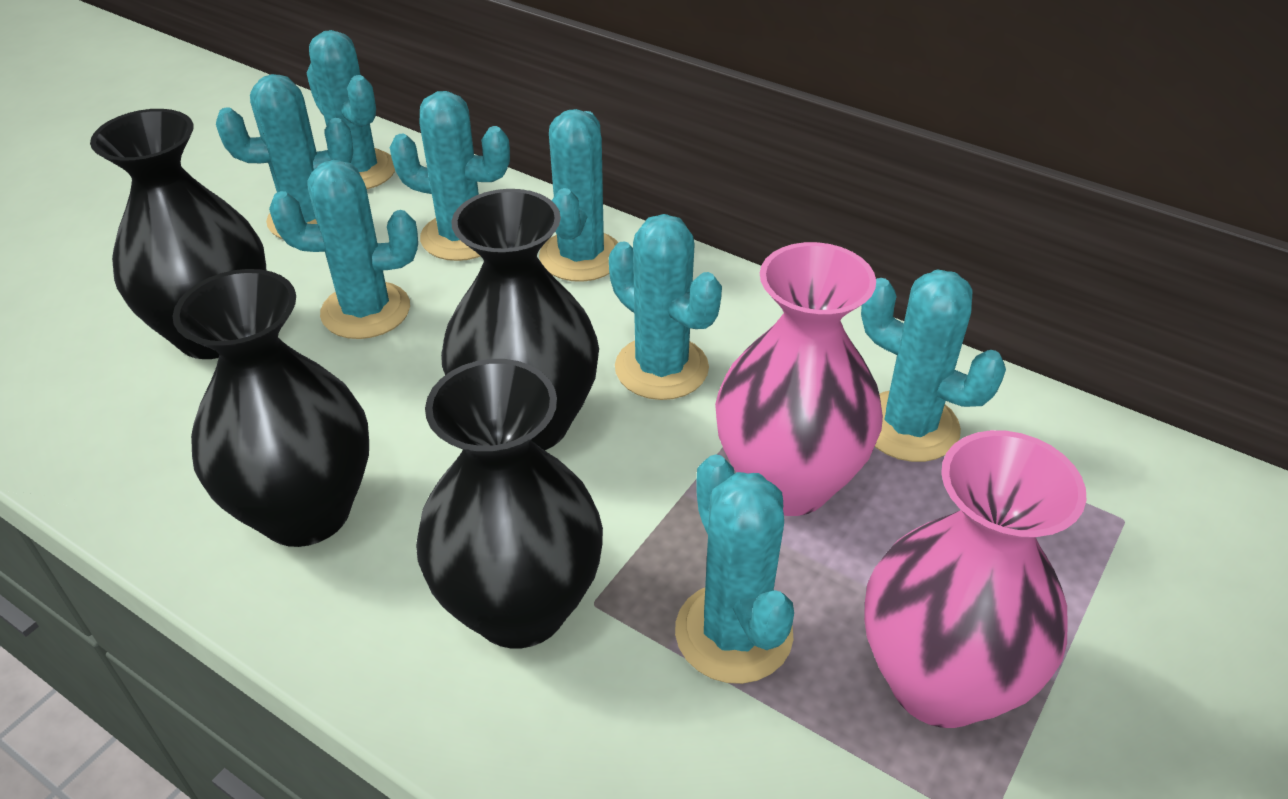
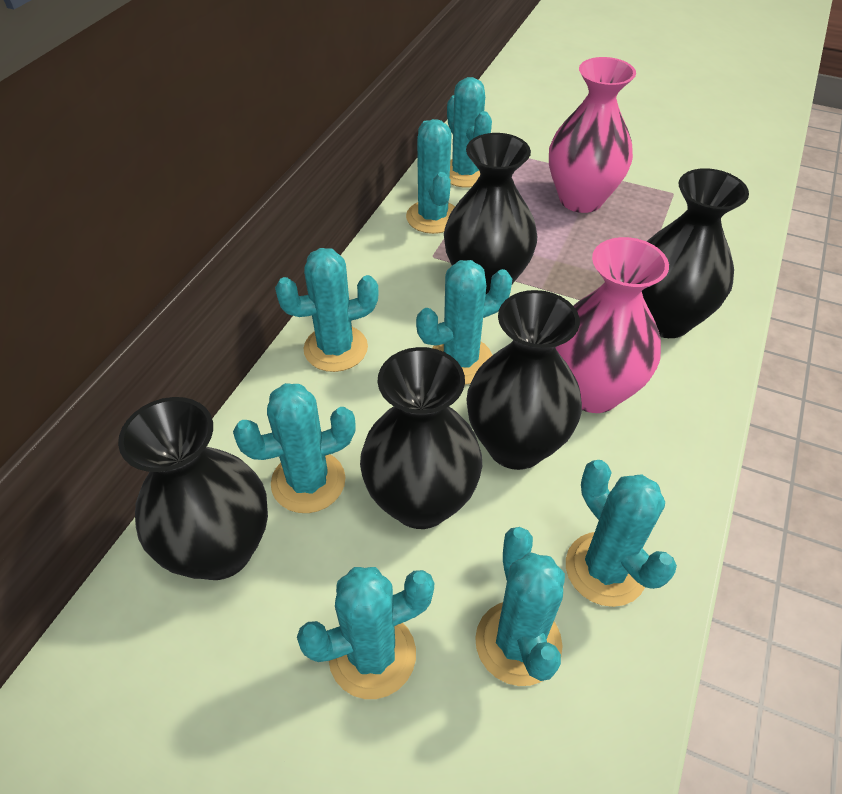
black vase: 4 -> 5

